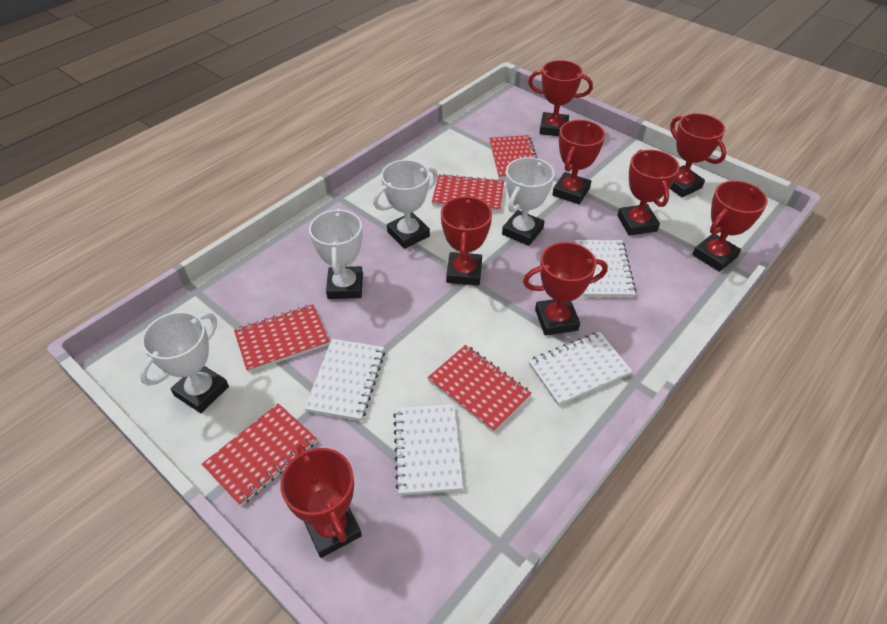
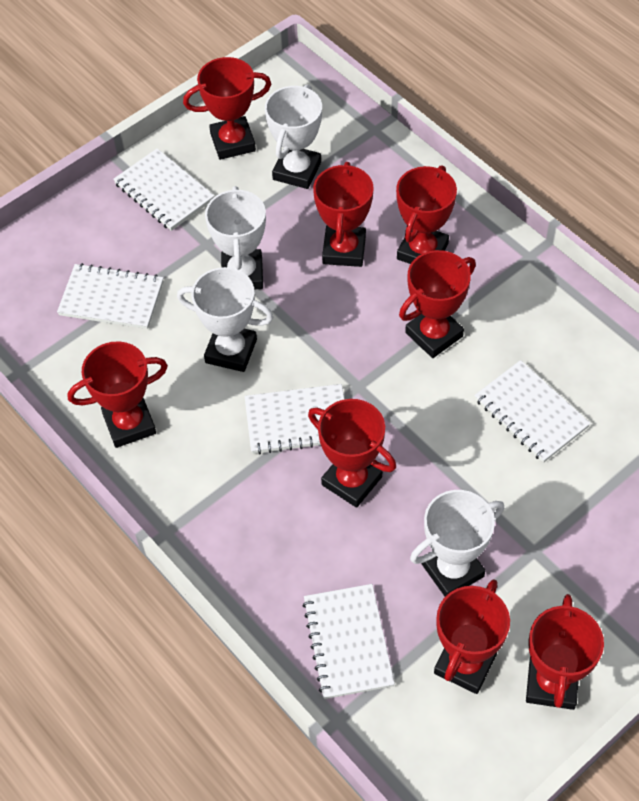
red notebook: 5 -> 0
white notebook: 4 -> 5

